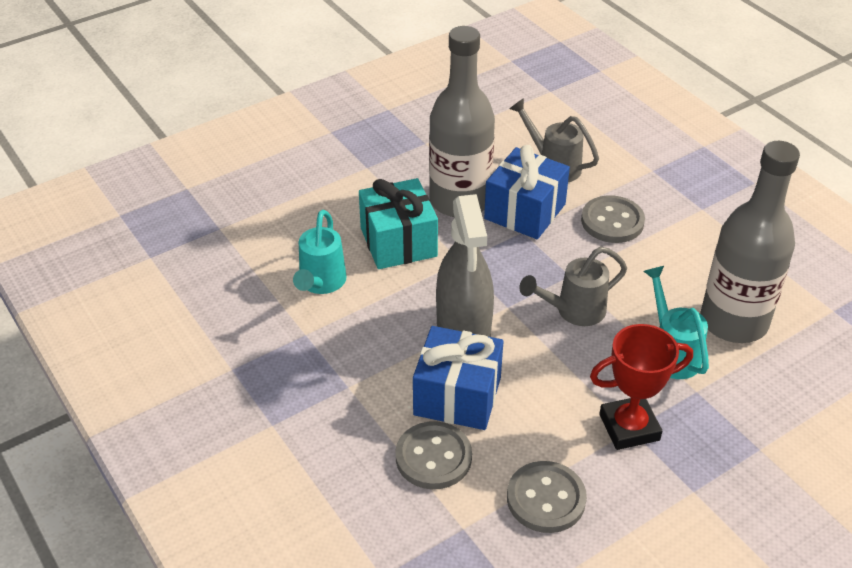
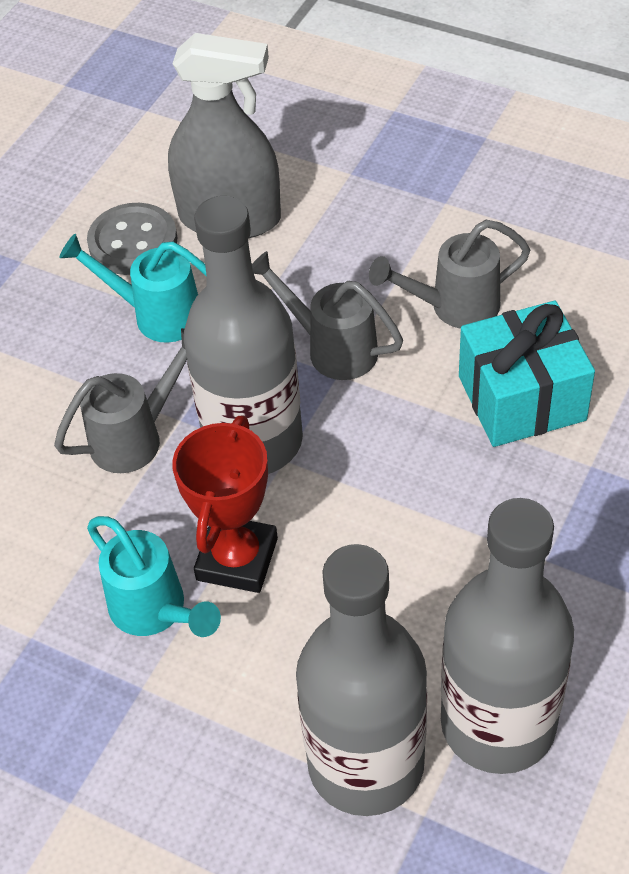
blue gift: 2 -> 0
grey bottle: 2 -> 3
grey button: 3 -> 1
grey watering can: 2 -> 3

